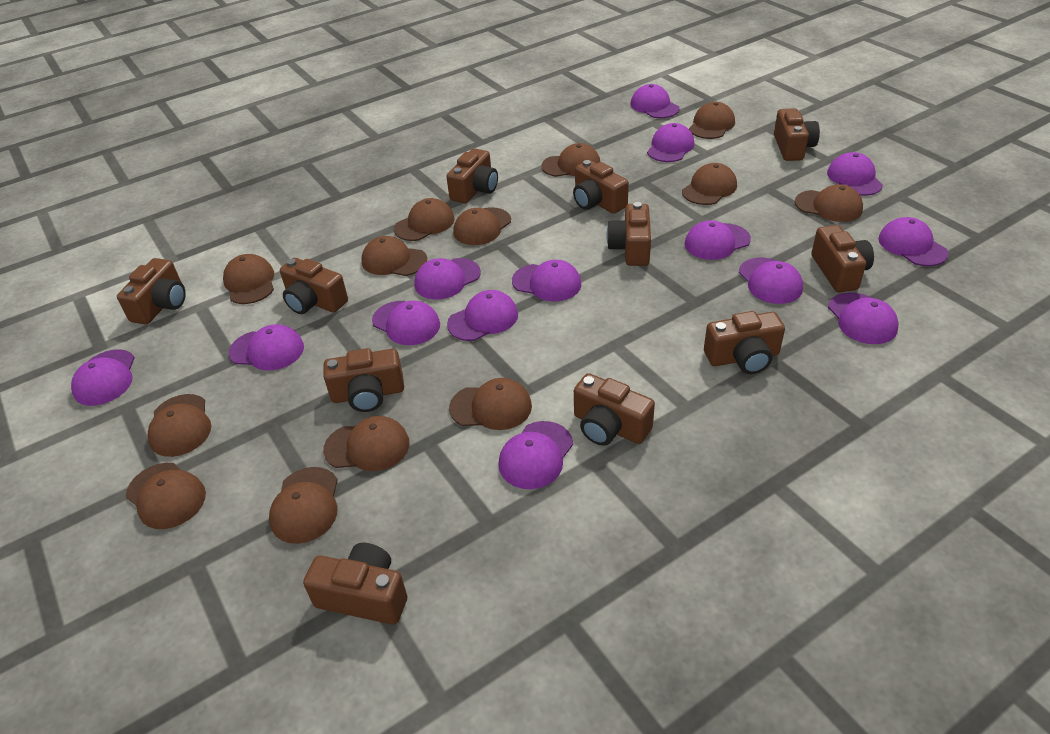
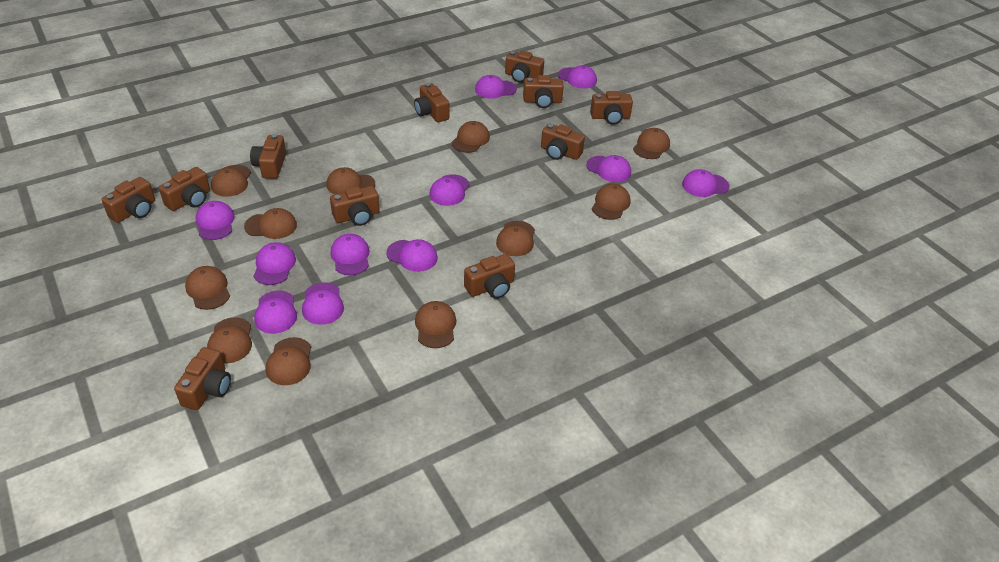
brown cap: 13 -> 11
purple cap: 14 -> 11

